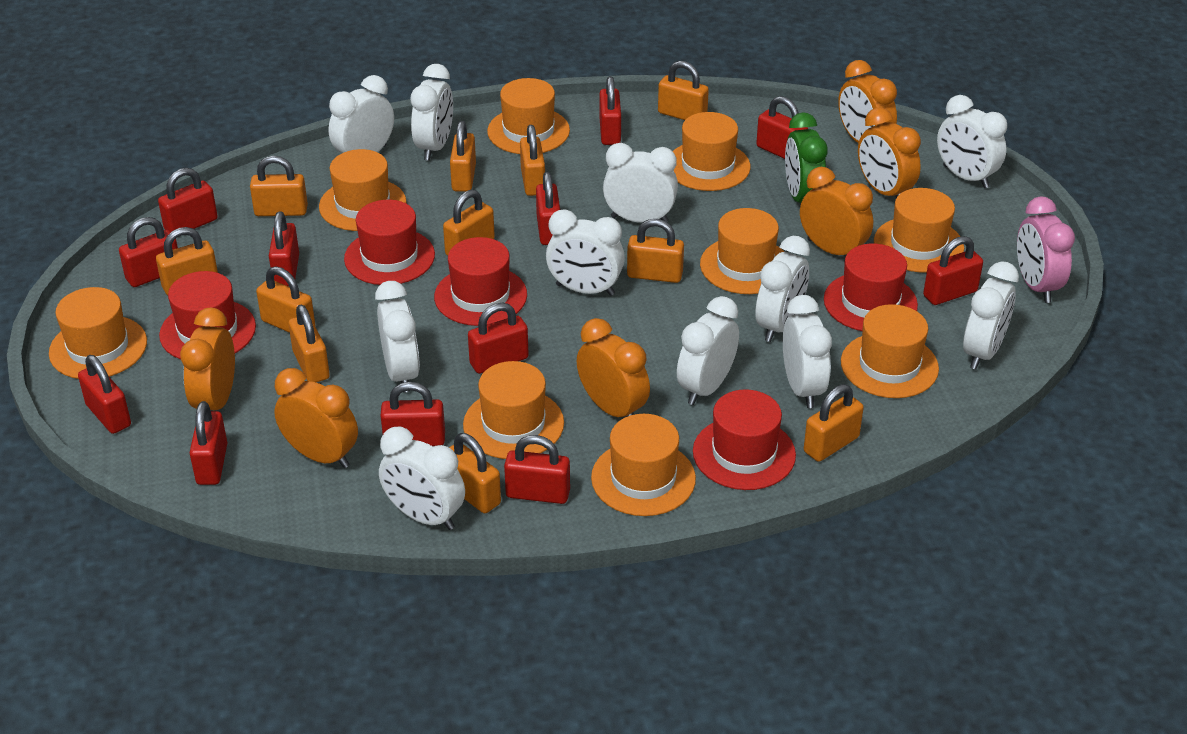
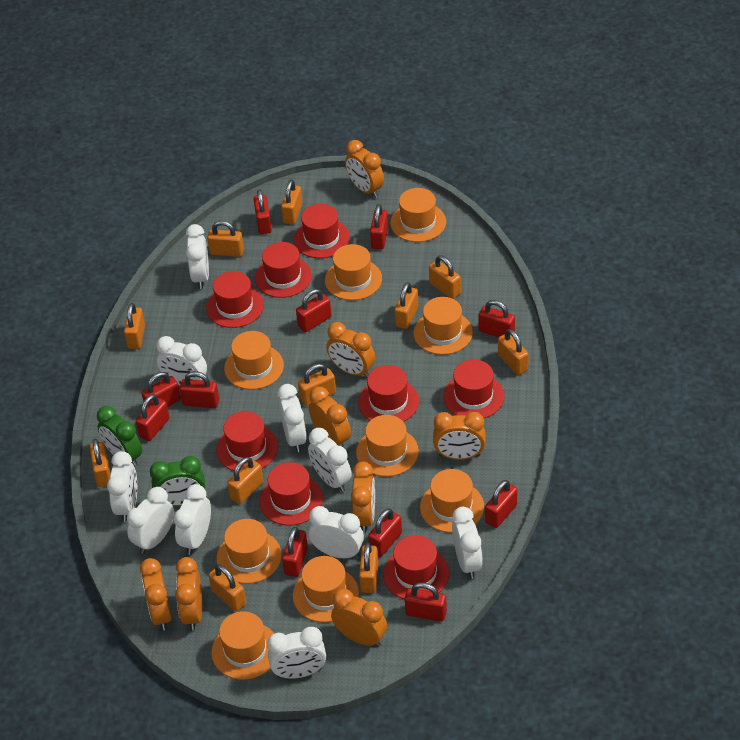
green clock: 1 -> 2
orange clock: 6 -> 8
pink clock: 1 -> 0
red hat: 5 -> 8
red padlock: 12 -> 11
white clock: 11 -> 10

